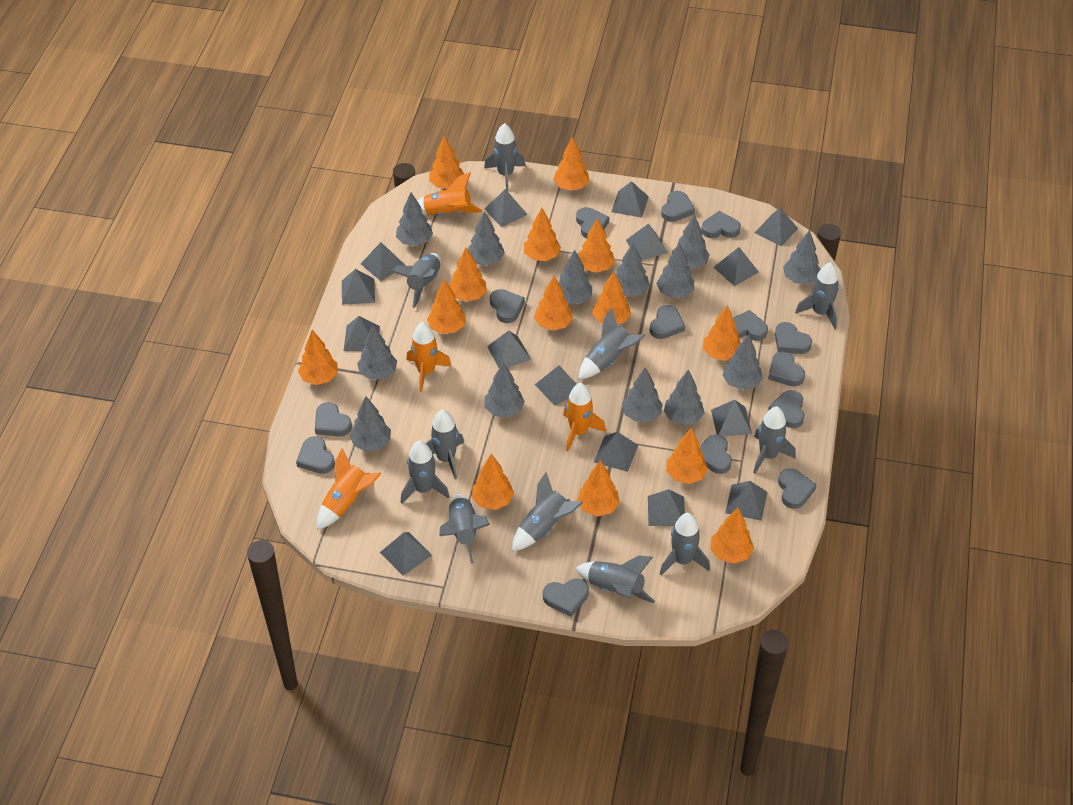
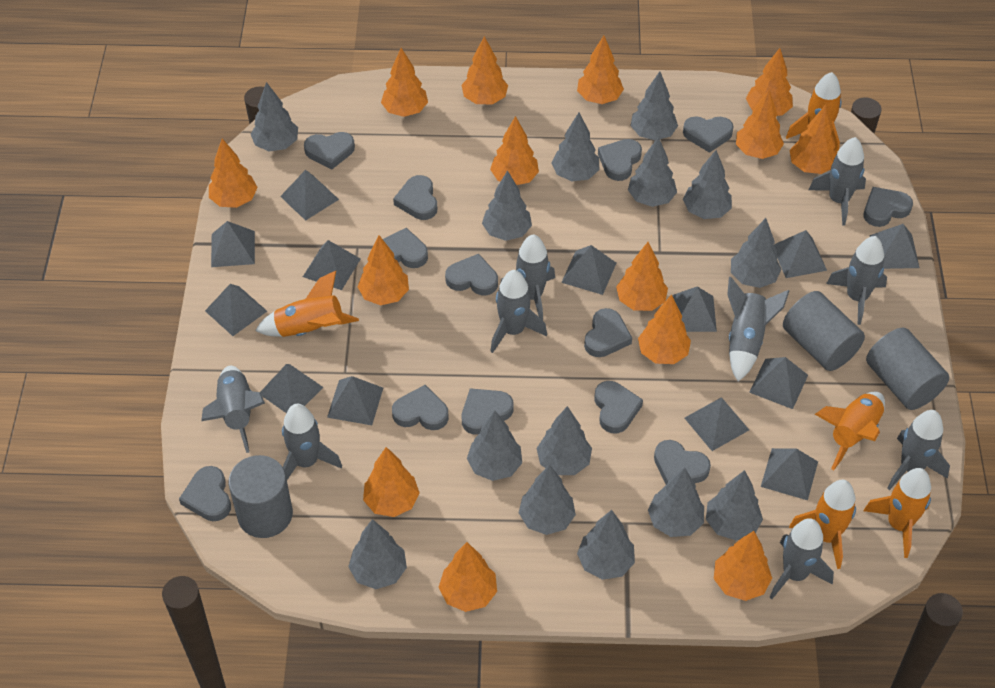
grey cylinder: 0 -> 3
grey heart: 14 -> 13
grey pyramid: 15 -> 13
grey rocket: 11 -> 9
grey tree: 13 -> 14
orange rocket: 4 -> 5

